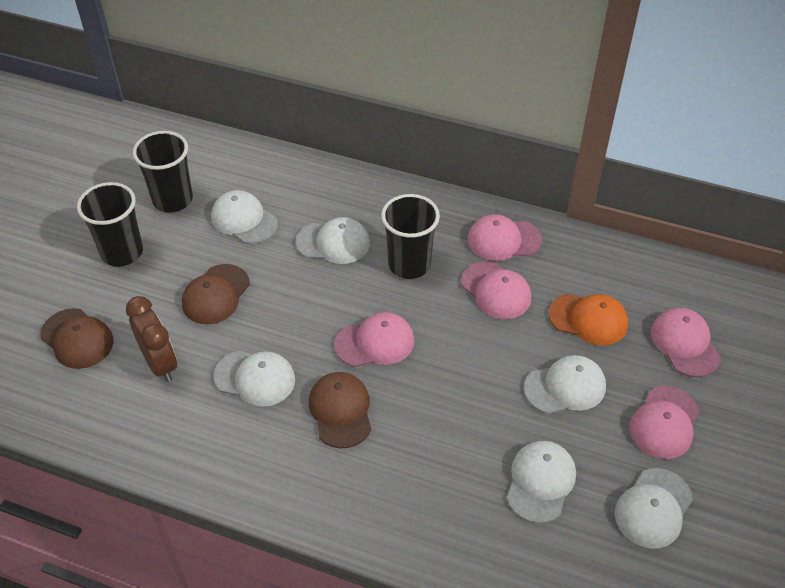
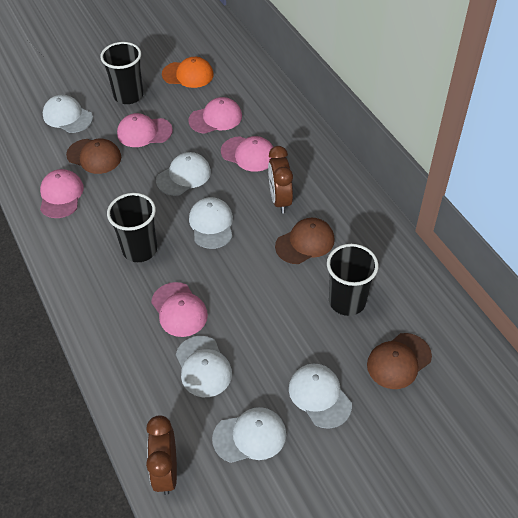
brown clock: 1 -> 2

